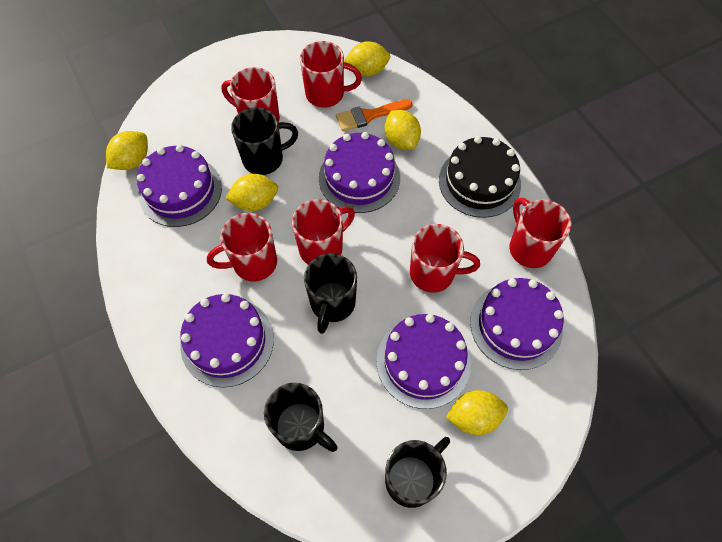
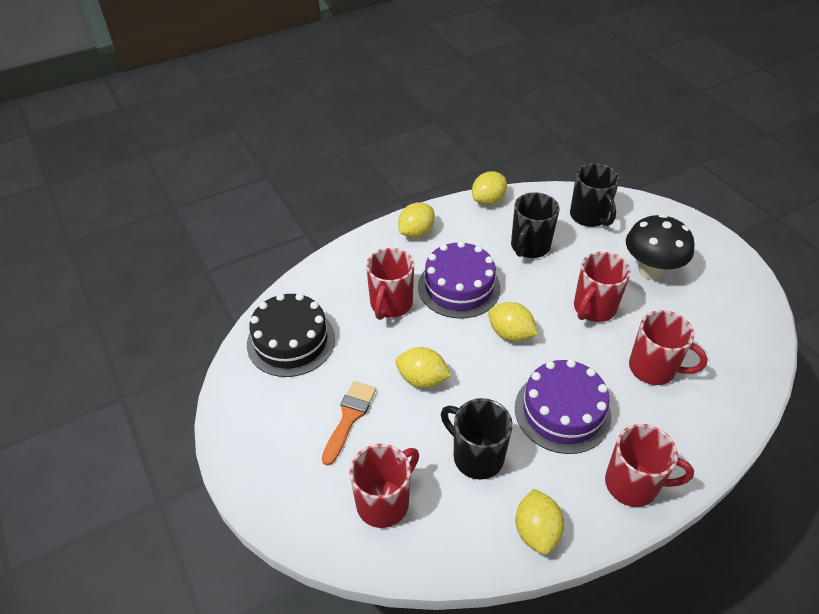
black mug: 4 -> 3
black mushroom: 0 -> 1
purple cake: 5 -> 2
red mug: 6 -> 5

